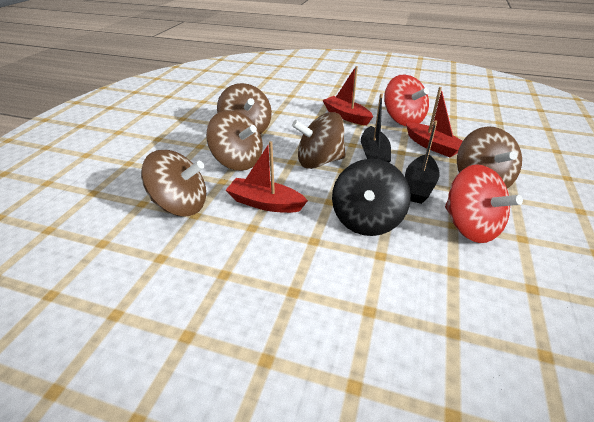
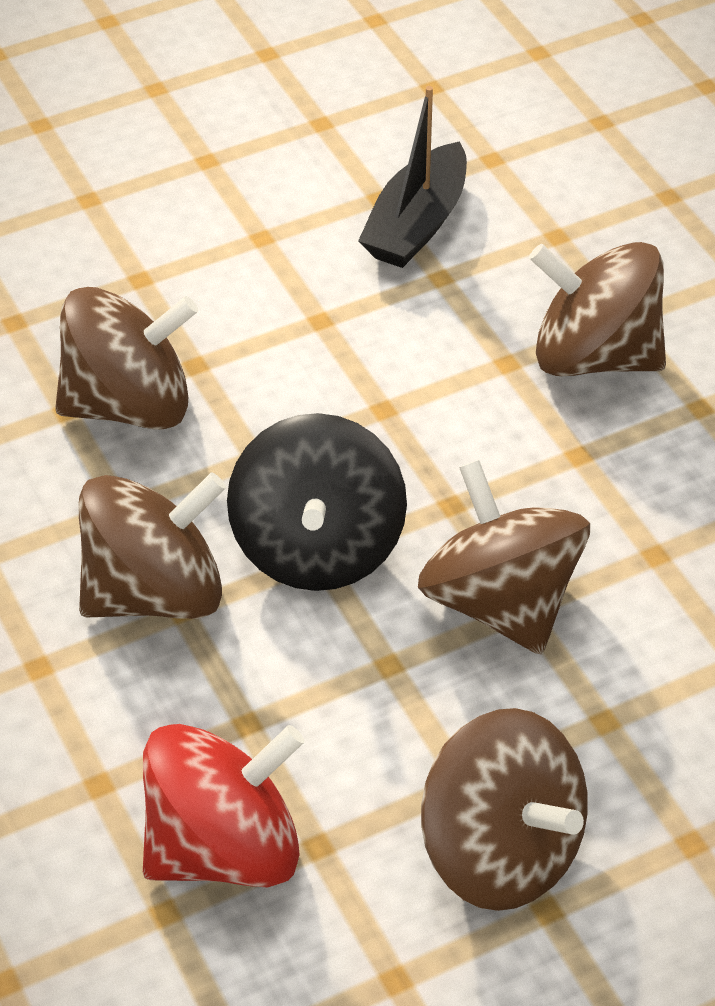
black boat: 2 -> 1
red boat: 3 -> 0
red spinning top: 2 -> 1

